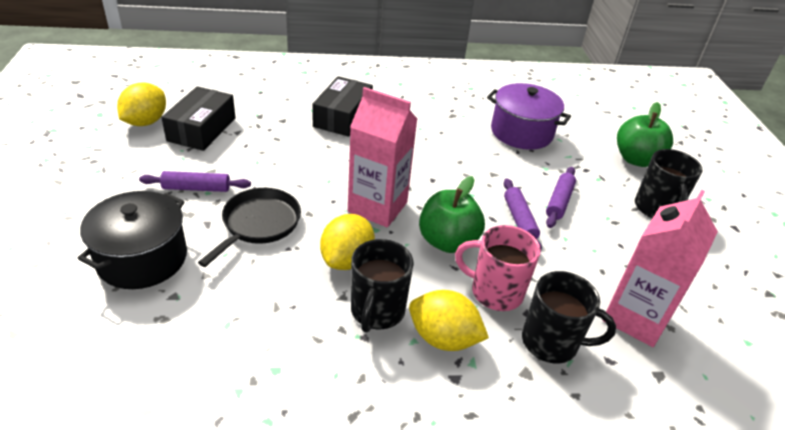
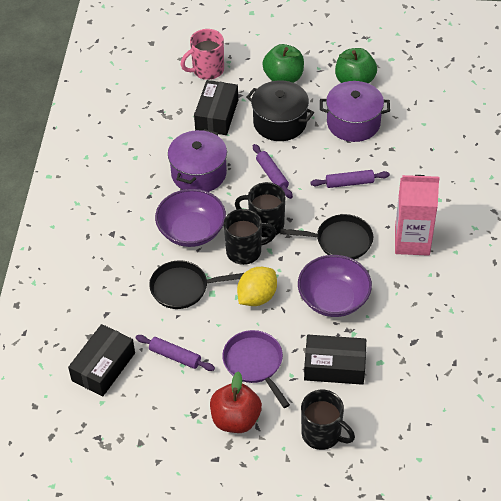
black box: 2 -> 3
black pan: 1 -> 2
pink carton: 2 -> 1
purple bowl: 0 -> 2
purple pan: 0 -> 1
purple pot: 1 -> 2
red apple: 0 -> 1
yellow lemon: 3 -> 1

